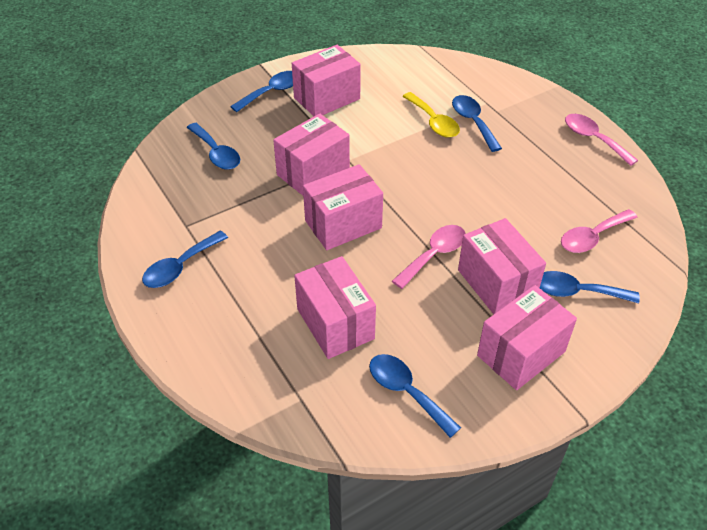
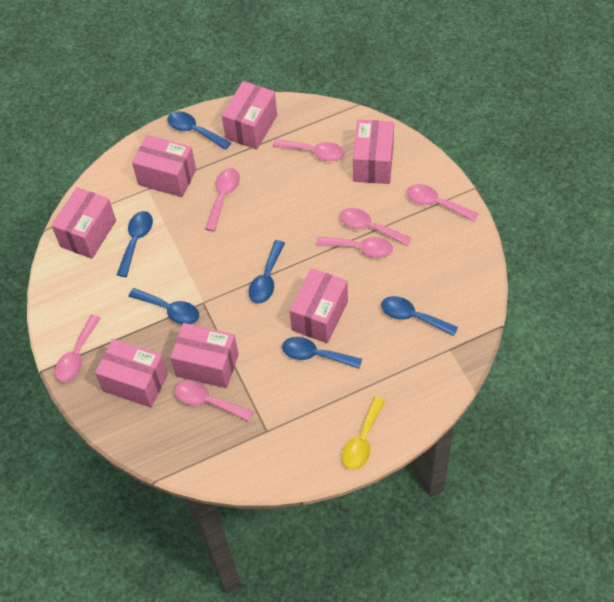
pink box: 6 -> 7
pink spoon: 3 -> 7

